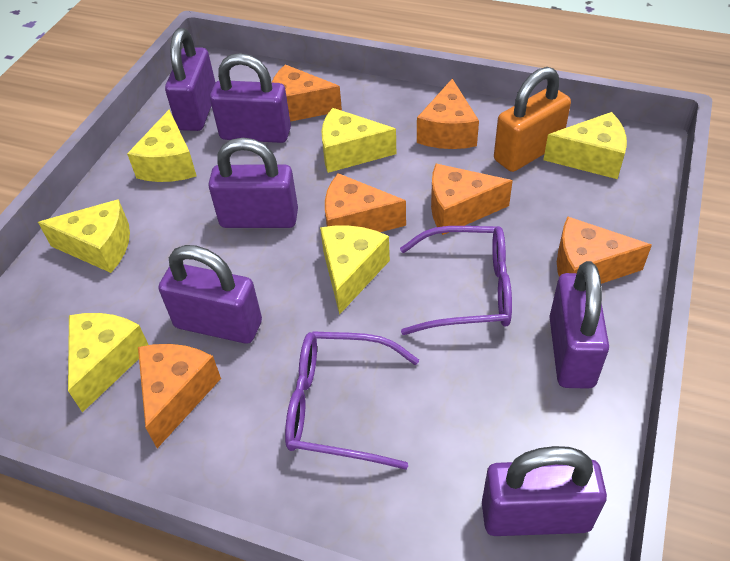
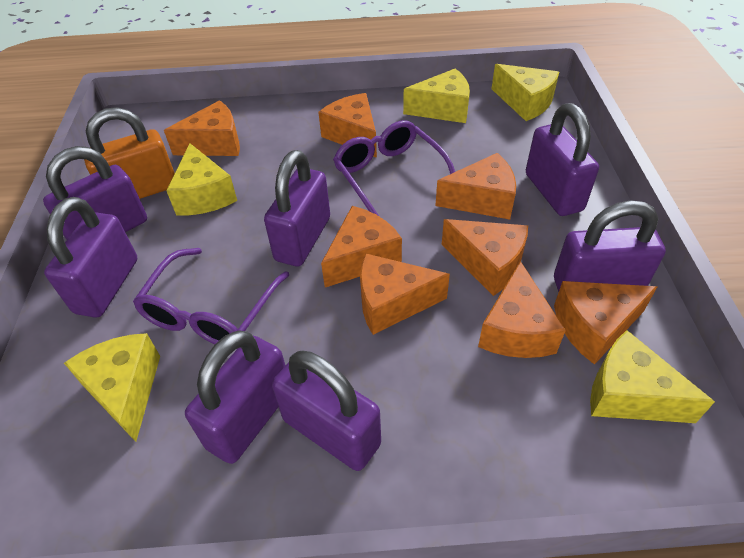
orange cheese: 6 -> 8
purple padlock: 6 -> 7
yellow cheese: 6 -> 5

